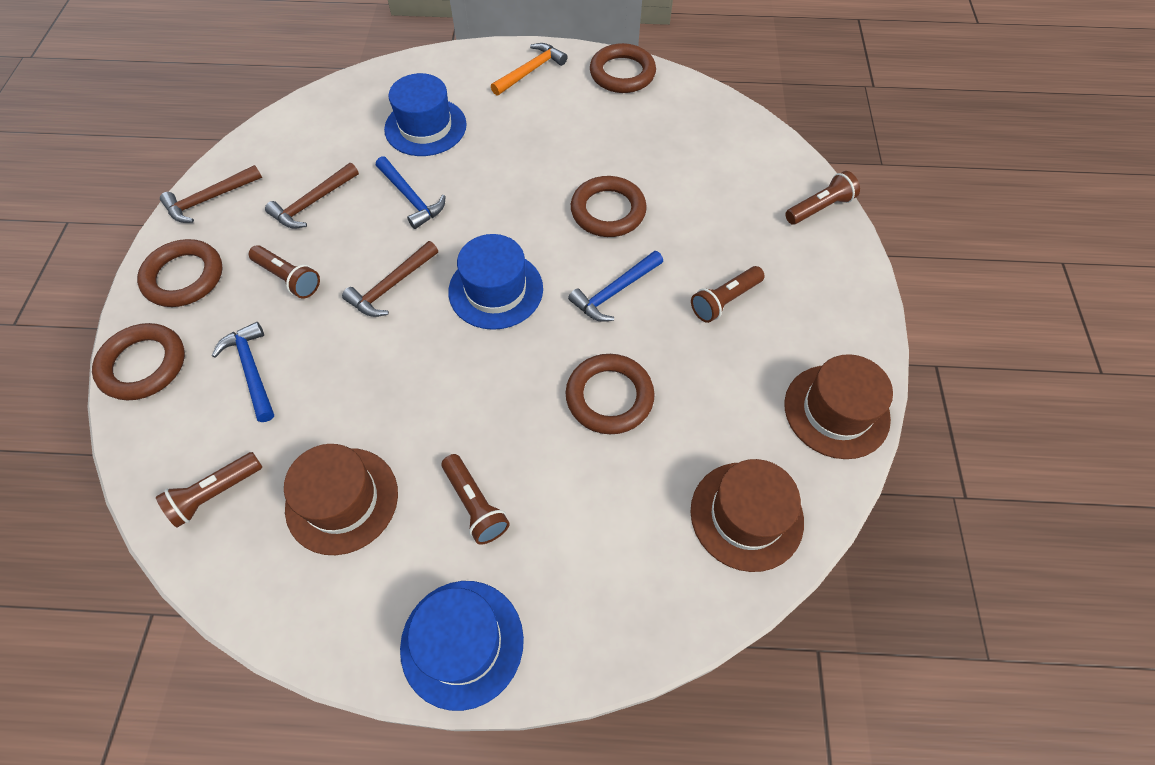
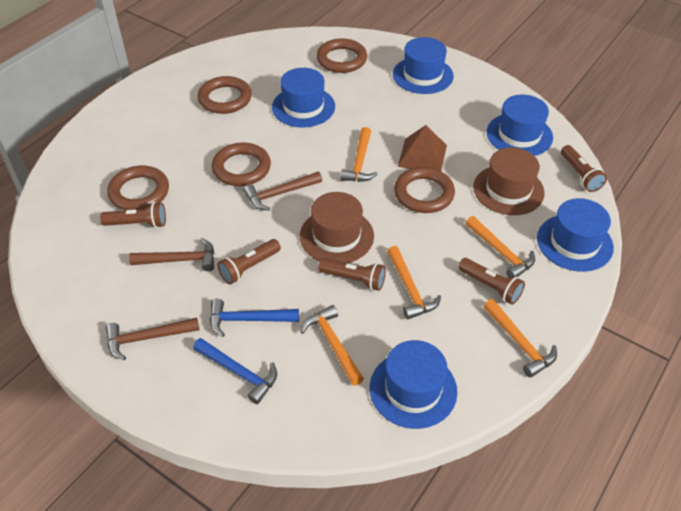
blue hammer: 3 -> 2
blue hat: 3 -> 5
brown hat: 3 -> 2
brown pyramid: 0 -> 1
orange hammer: 1 -> 5

